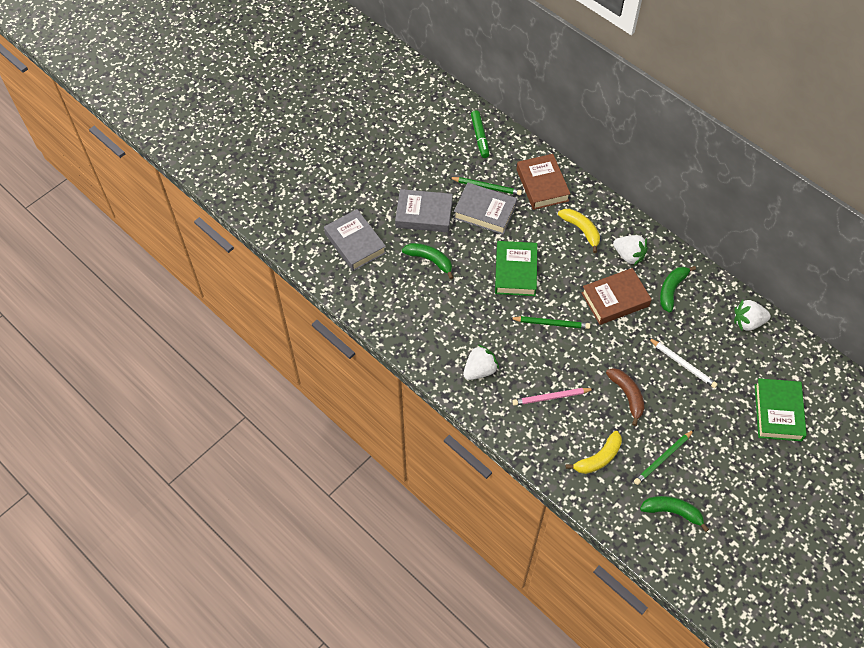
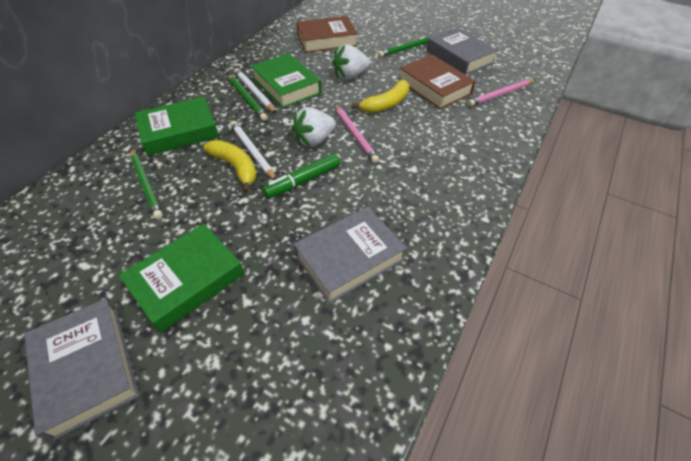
brown banana: 1 -> 0
green banana: 3 -> 0
green book: 2 -> 3
pink pencil: 1 -> 2
white pencil: 1 -> 2
white strawberry: 3 -> 2

